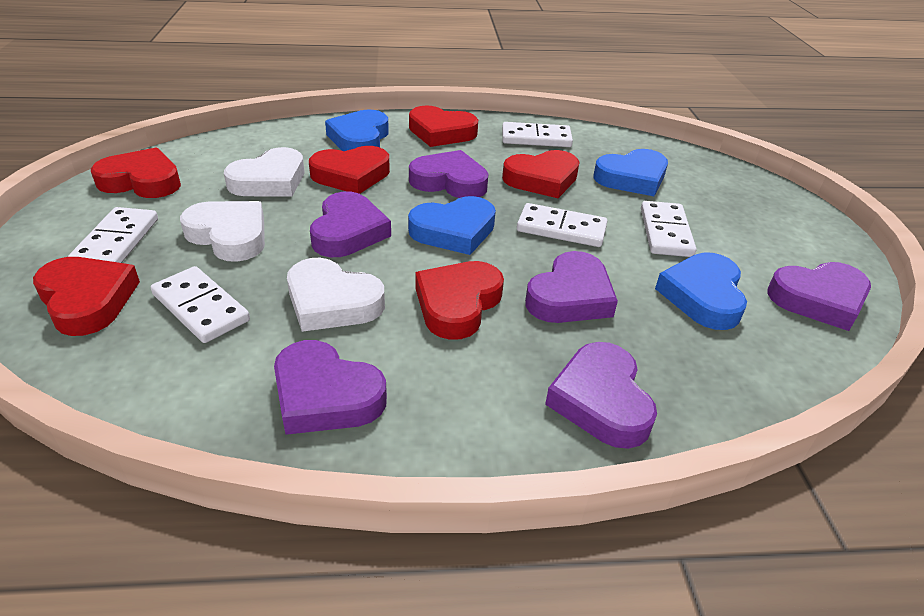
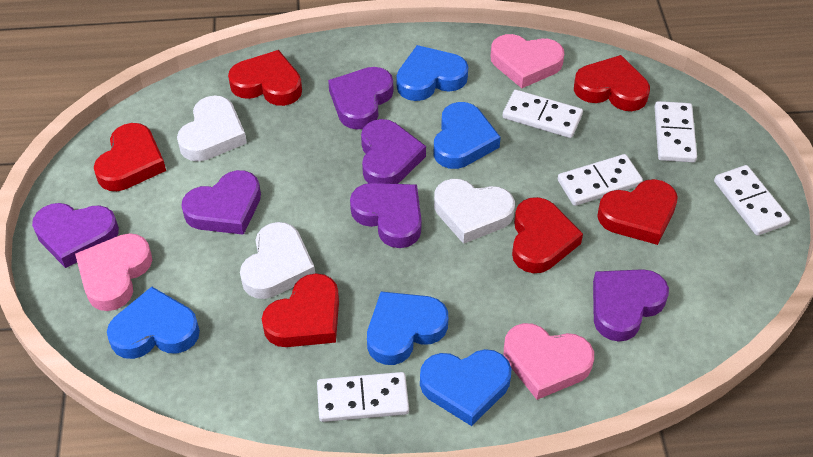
blue heart: 4 -> 5
pink heart: 0 -> 3

